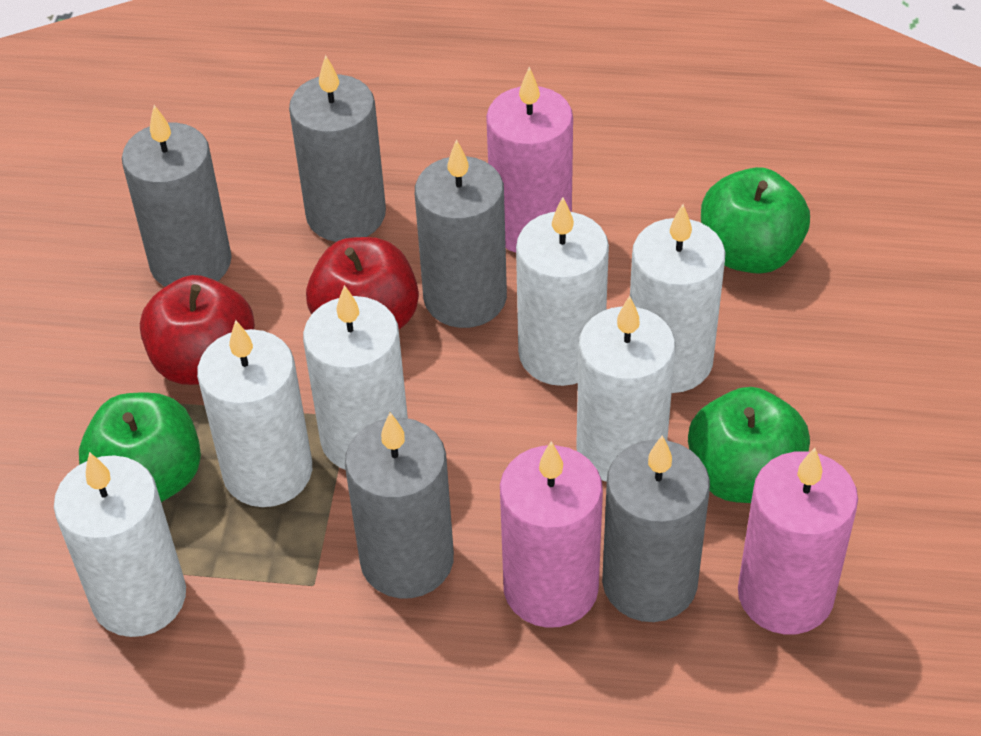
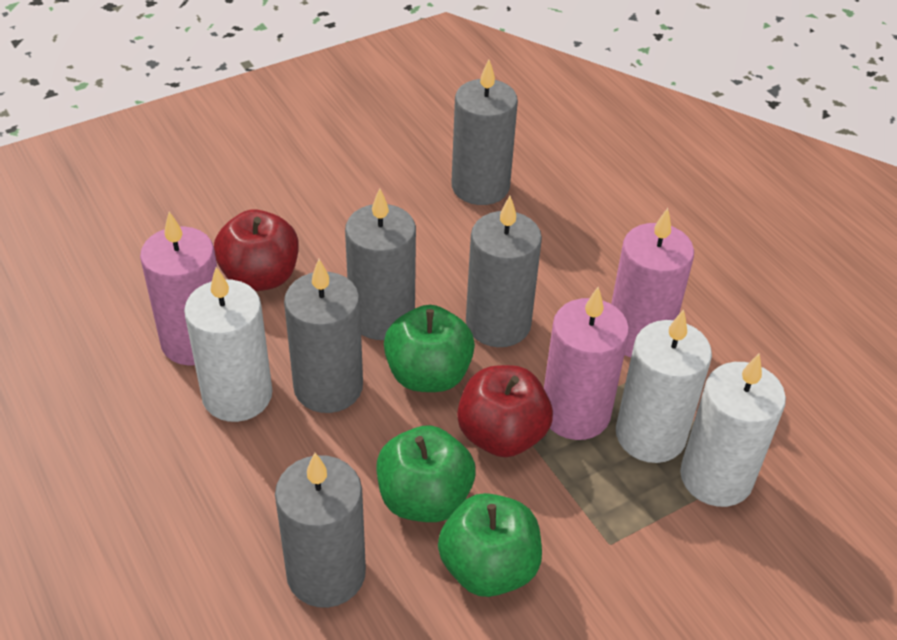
white candle: 6 -> 3

